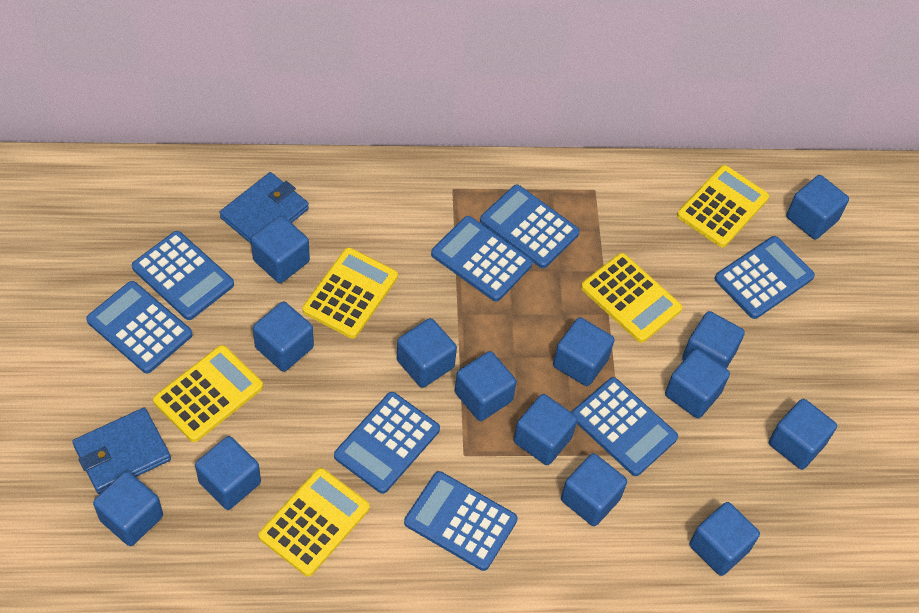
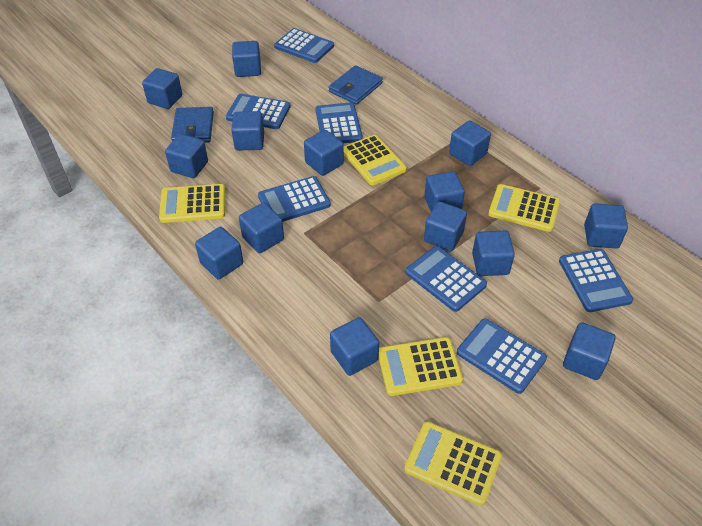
blue calculator: 8 -> 7

